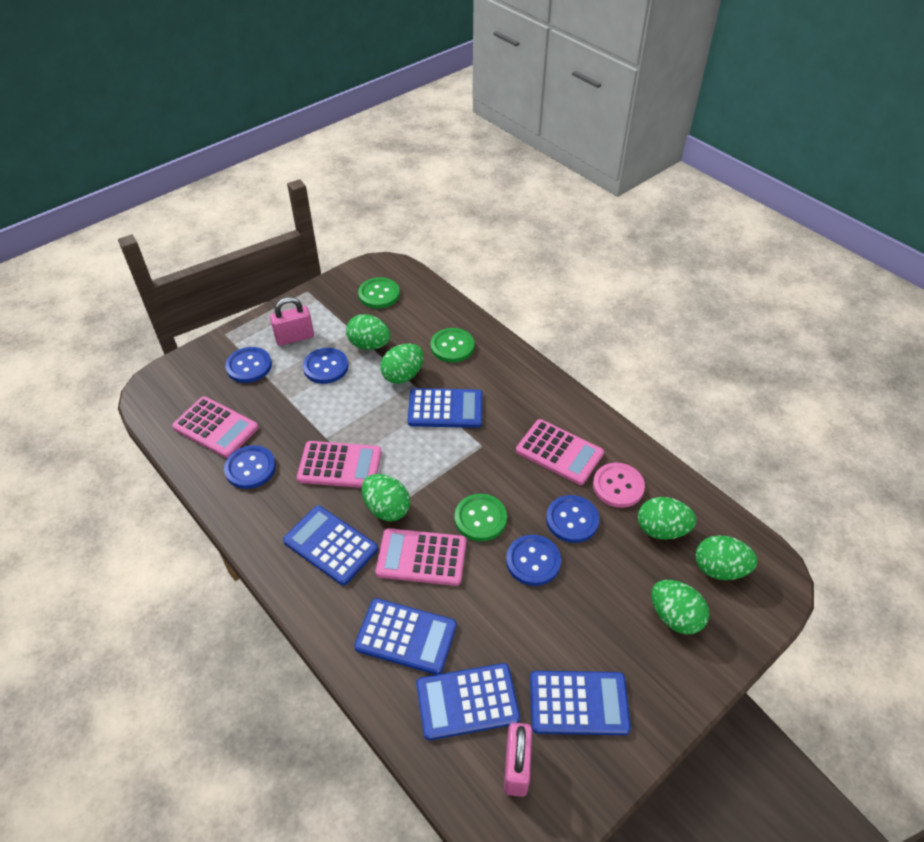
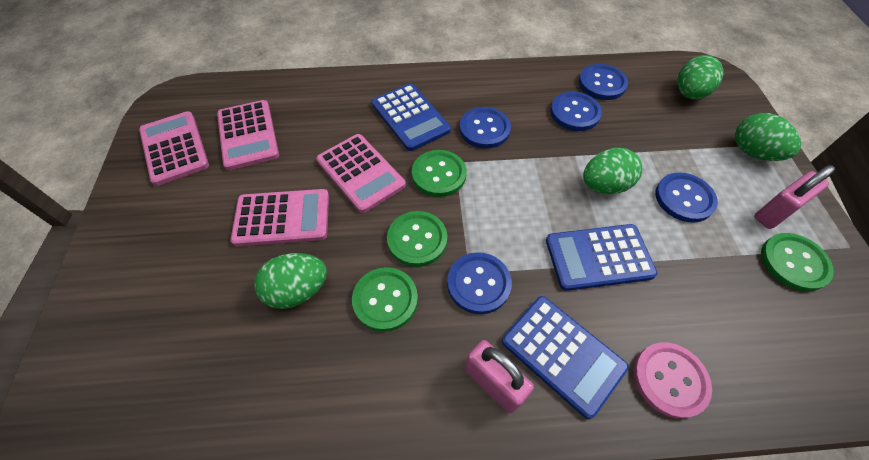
blue calculator: 5 -> 3
green button: 3 -> 4
green egg: 6 -> 4

